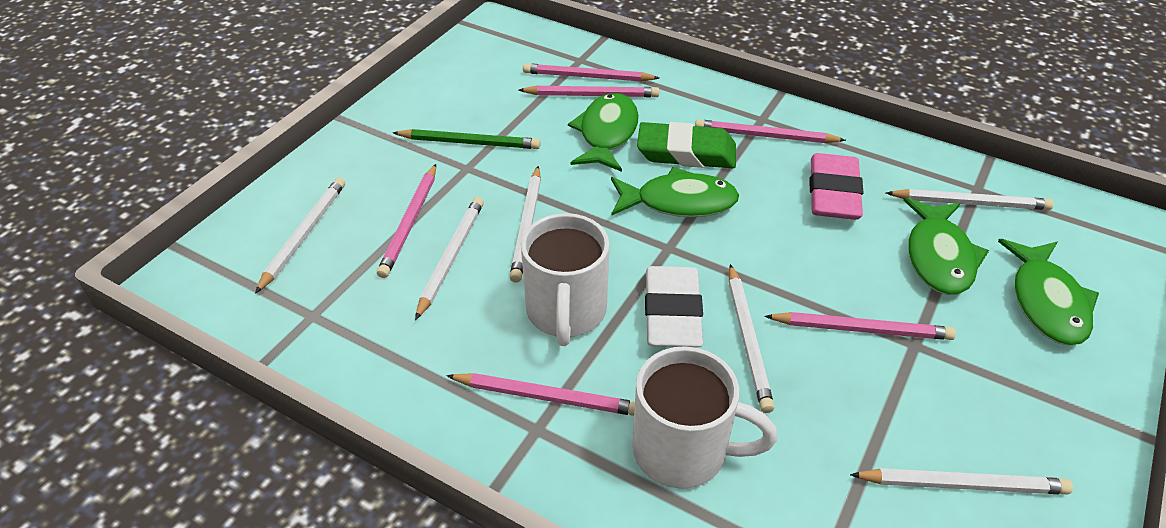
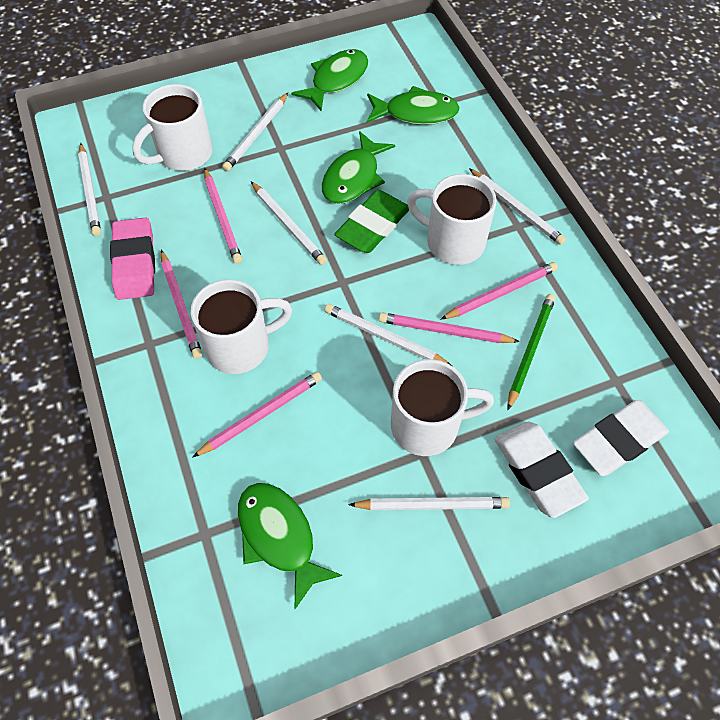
pink pencil: 6 -> 5
white eraser: 1 -> 2
white mug: 2 -> 4

